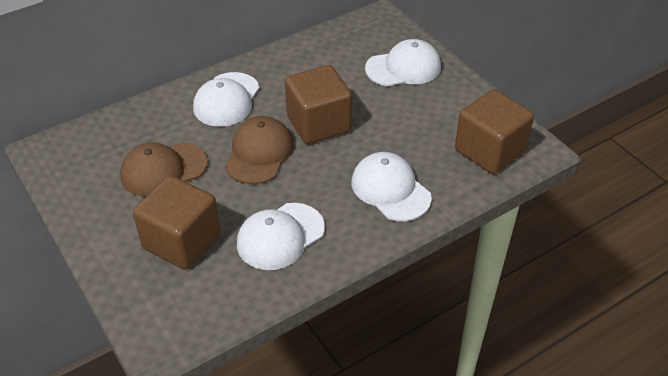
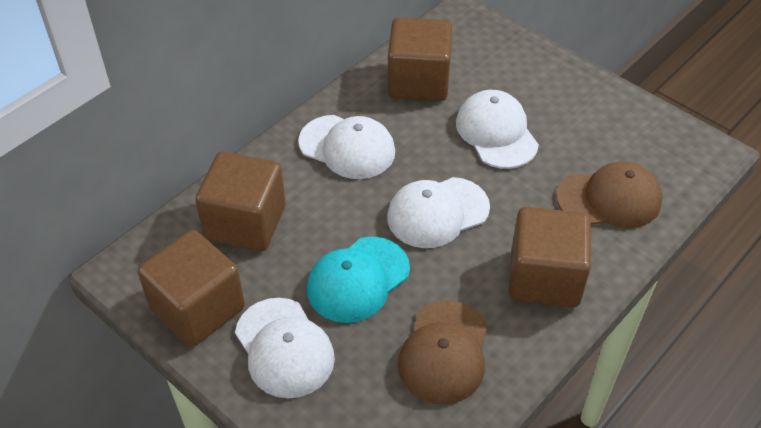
brown cube: 3 -> 4
turquoise cap: 0 -> 1

